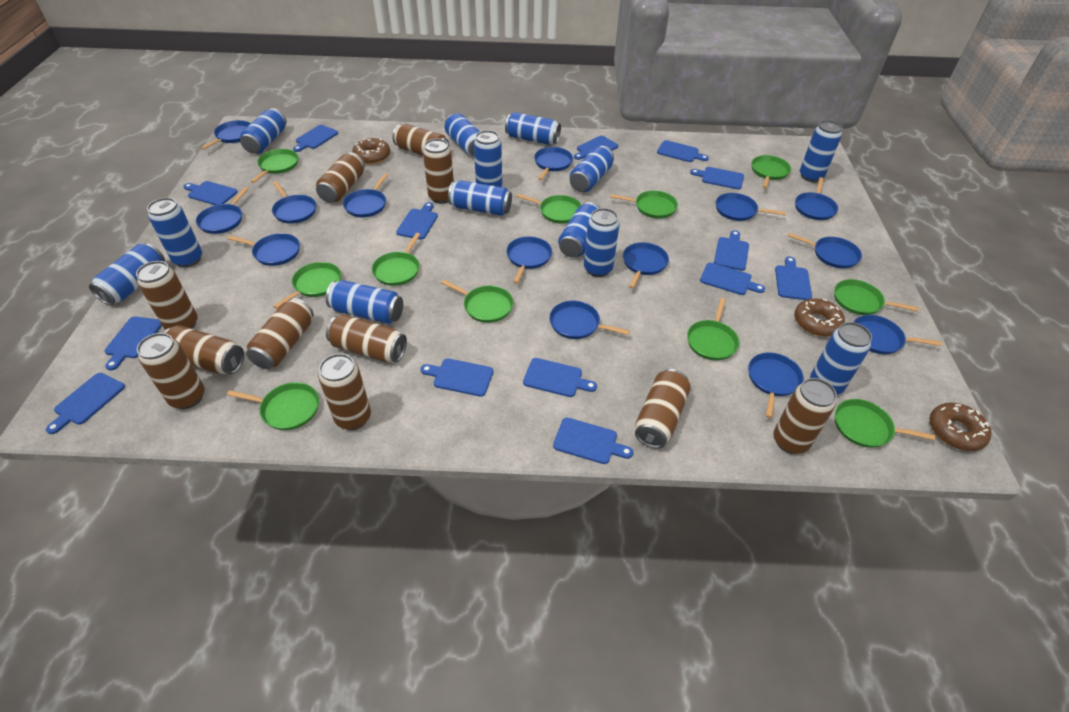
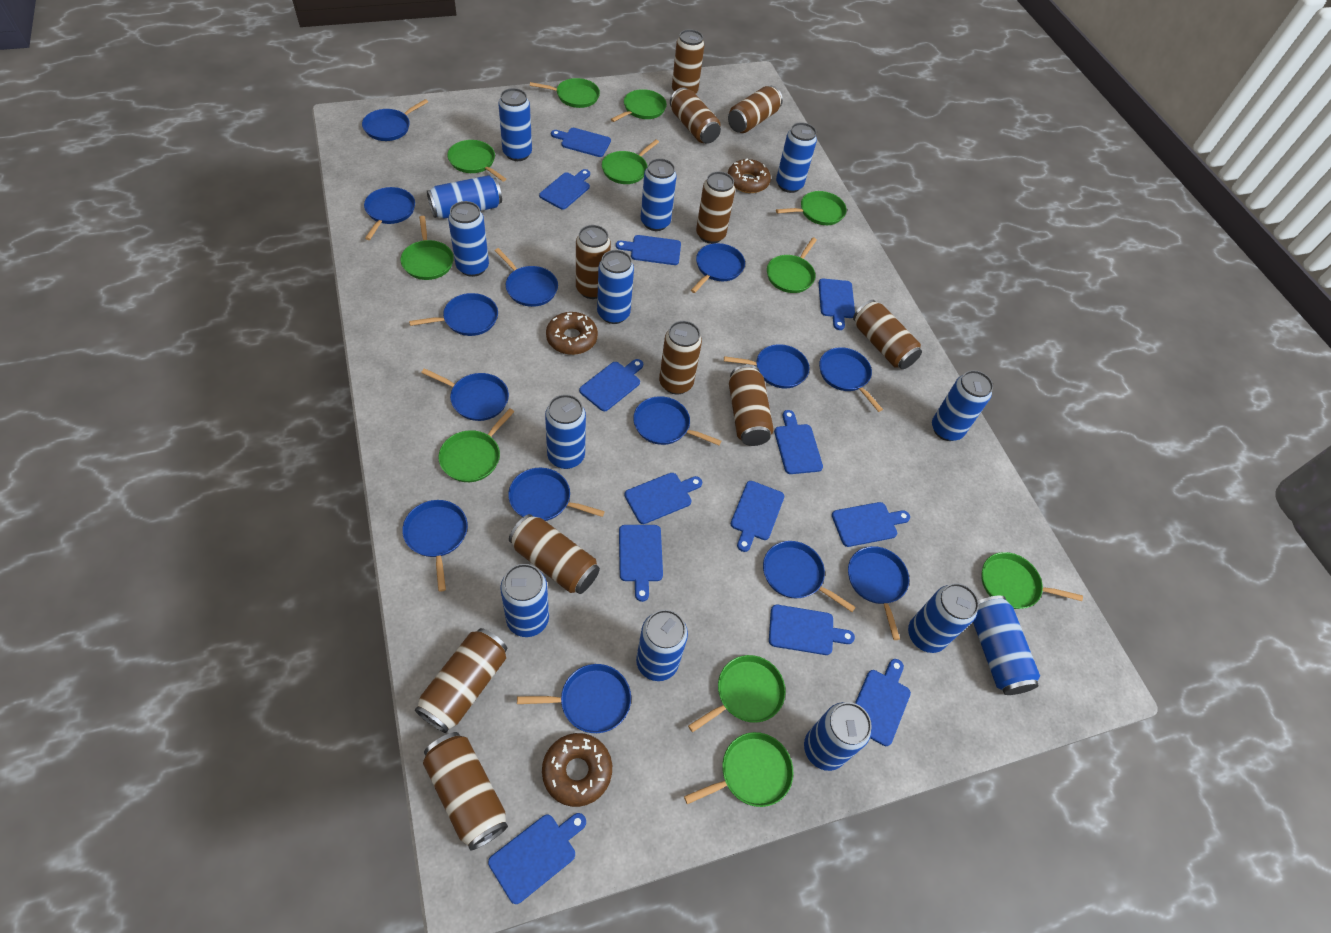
blue cutting board: 14 -> 13

